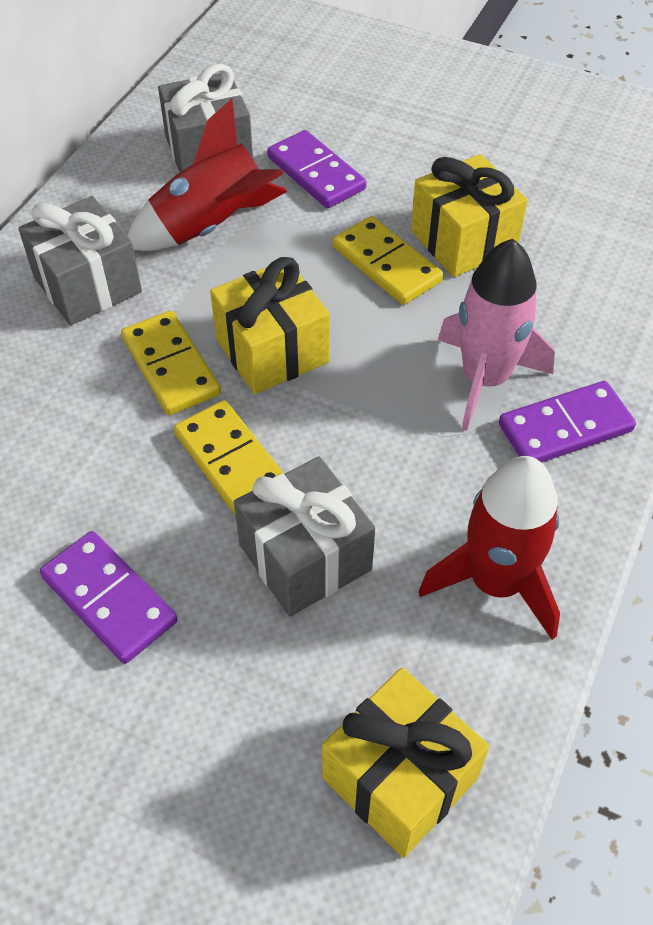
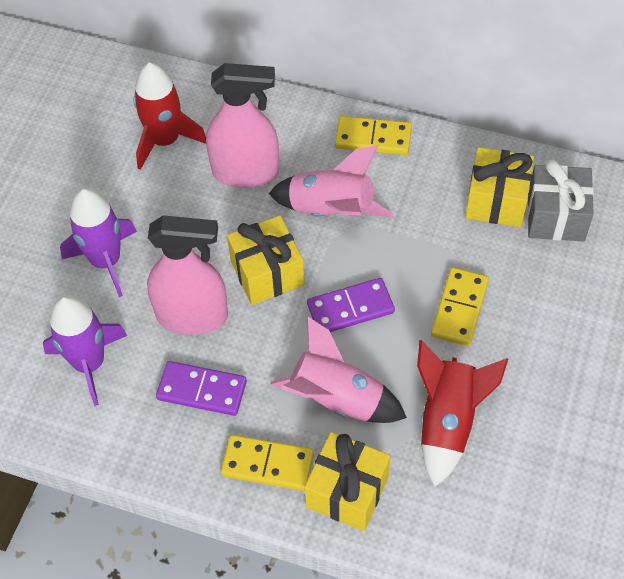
grey gift: 3 -> 1
pink rocket: 1 -> 2
pink spray bottle: 0 -> 2
purple domino: 3 -> 2
purple rocket: 0 -> 2

